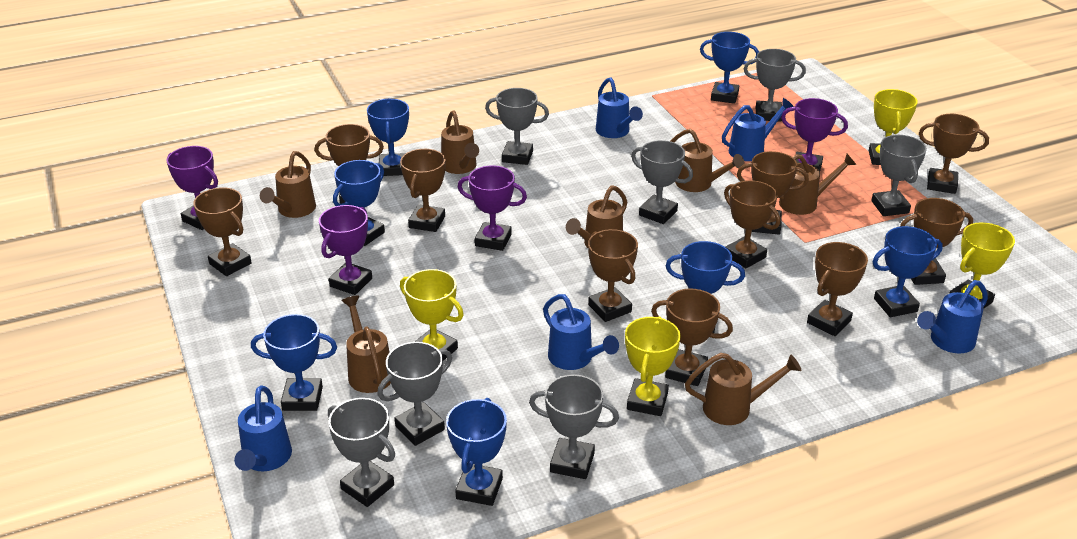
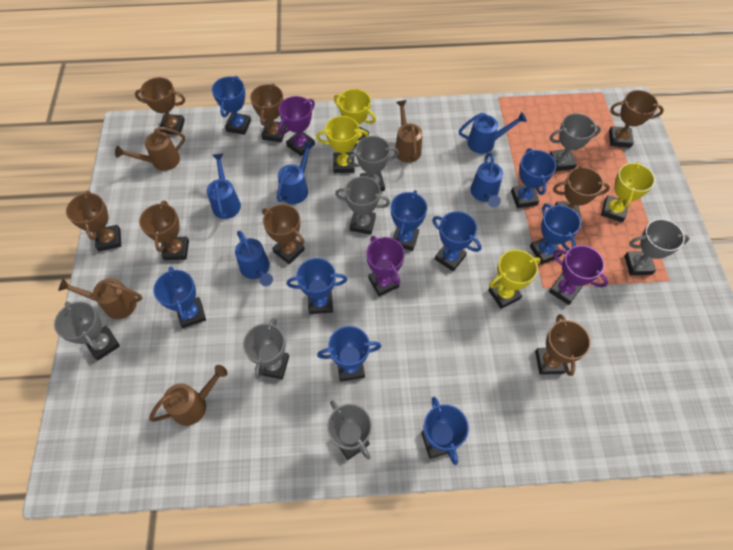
blue trophy: 7 -> 9
brown trophy: 10 -> 8
brown watering can: 7 -> 4
purple trophy: 4 -> 3

